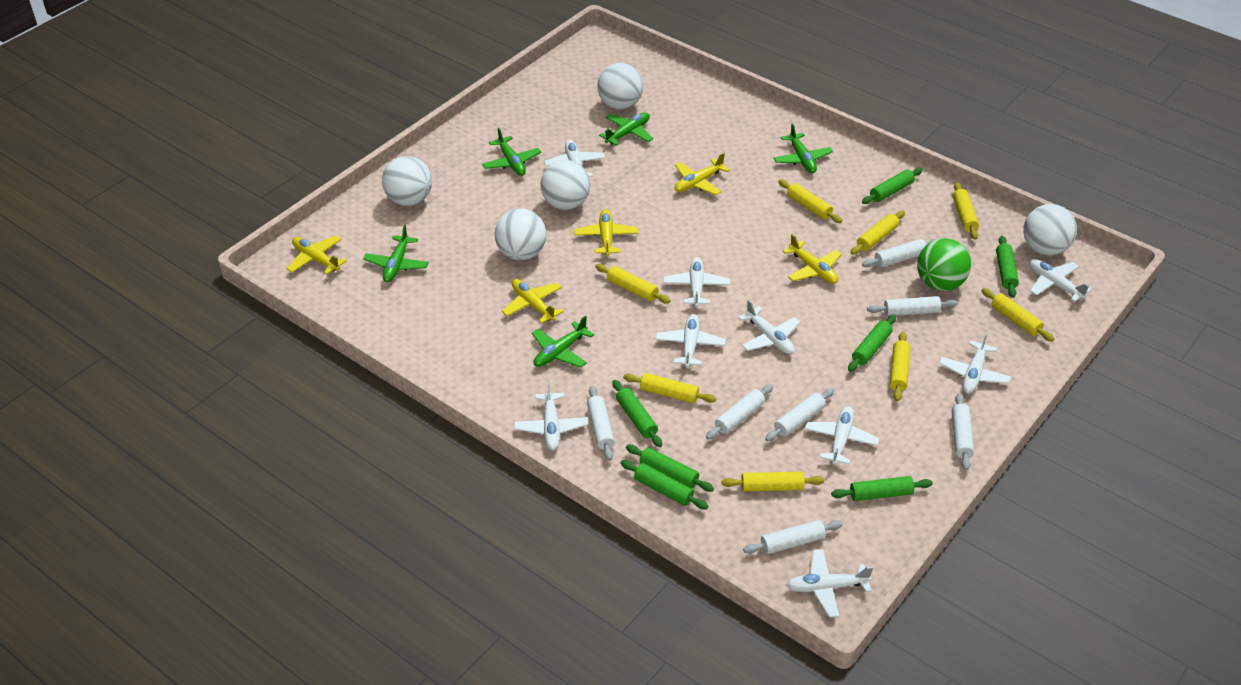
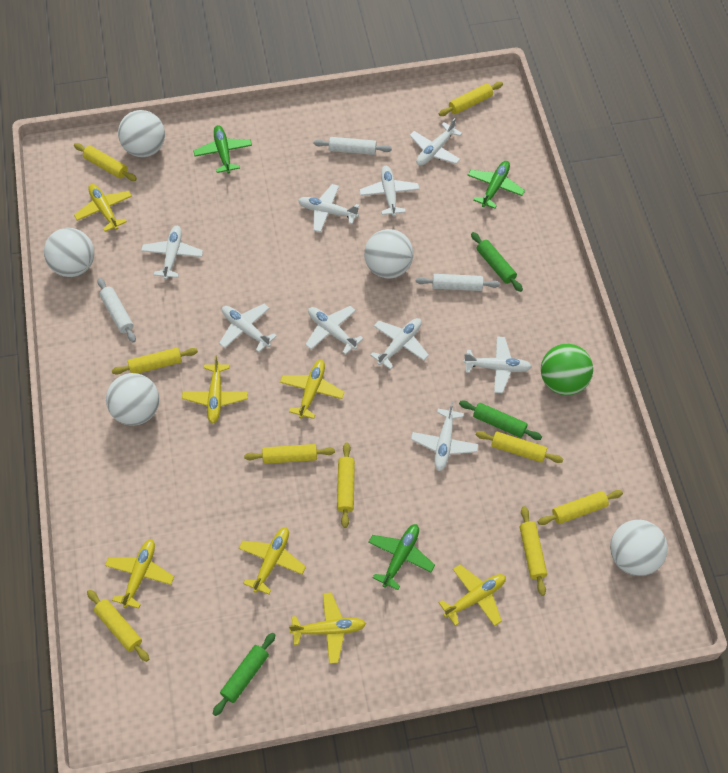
green plane: 5 -> 3
green rolling pin: 7 -> 3
white rolling pin: 7 -> 3
yellow plane: 5 -> 7
yellow rolling pin: 8 -> 9

